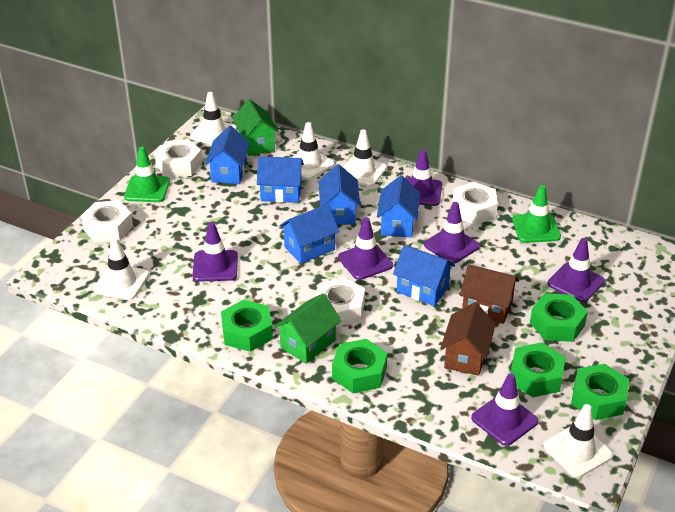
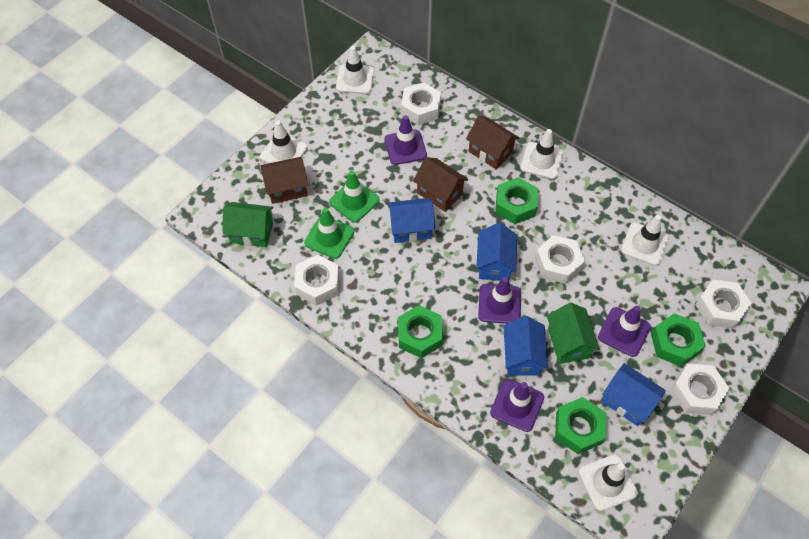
blue house: 6 -> 4
brown house: 2 -> 3
green nut: 5 -> 4
purple traffic cone: 6 -> 4
white nut: 4 -> 5

